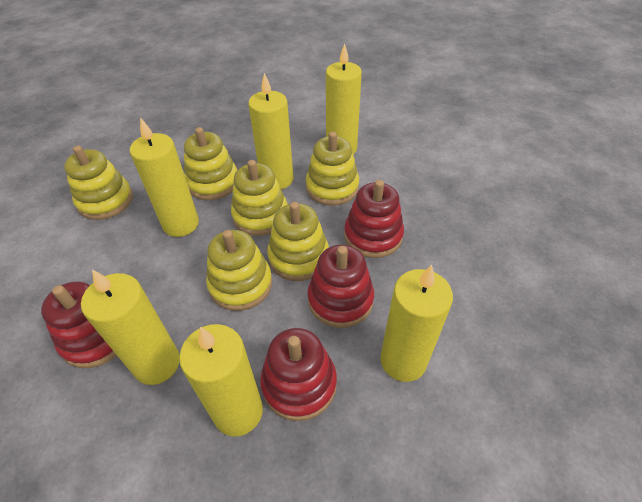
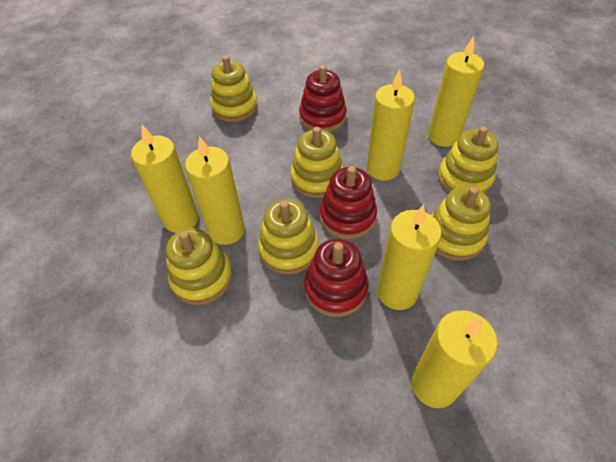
red stacking toy: 4 -> 3

